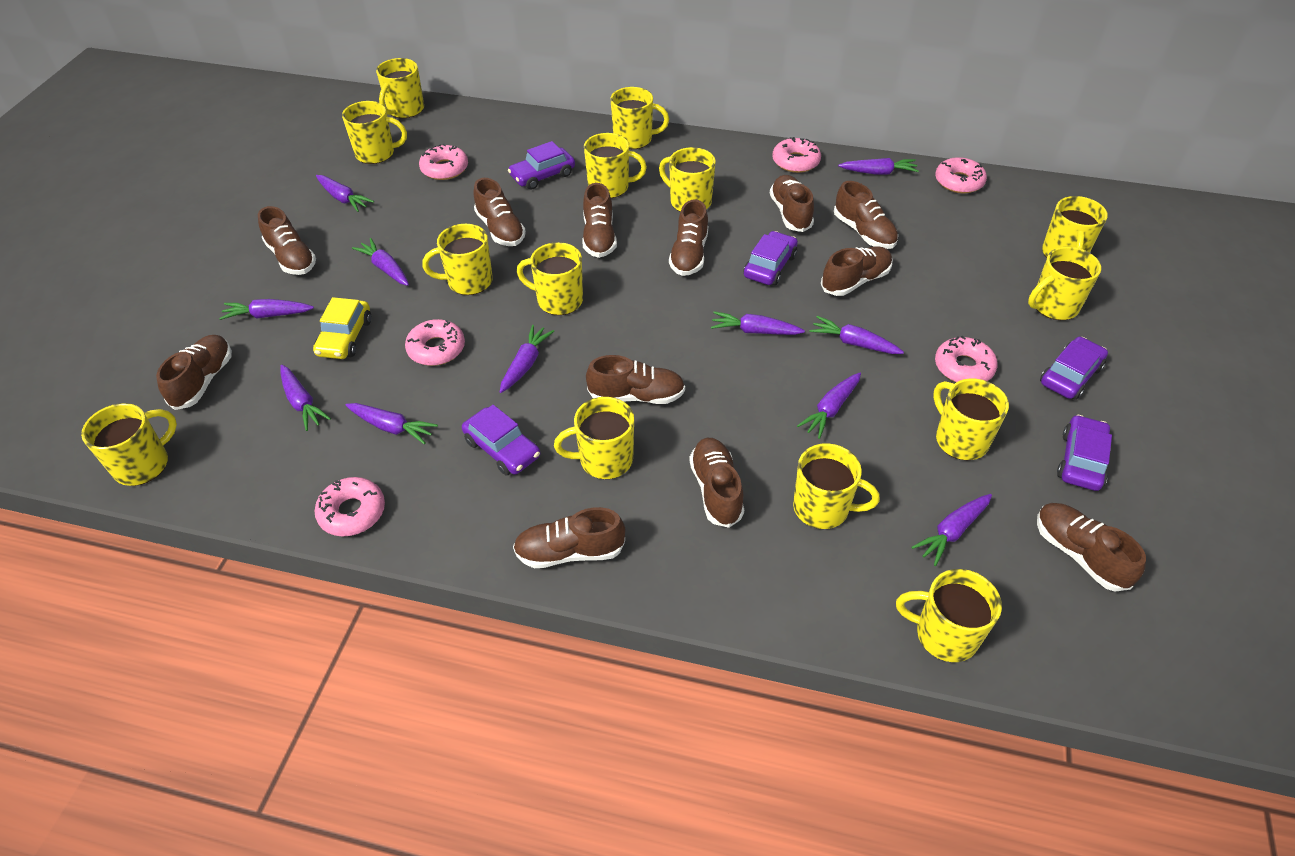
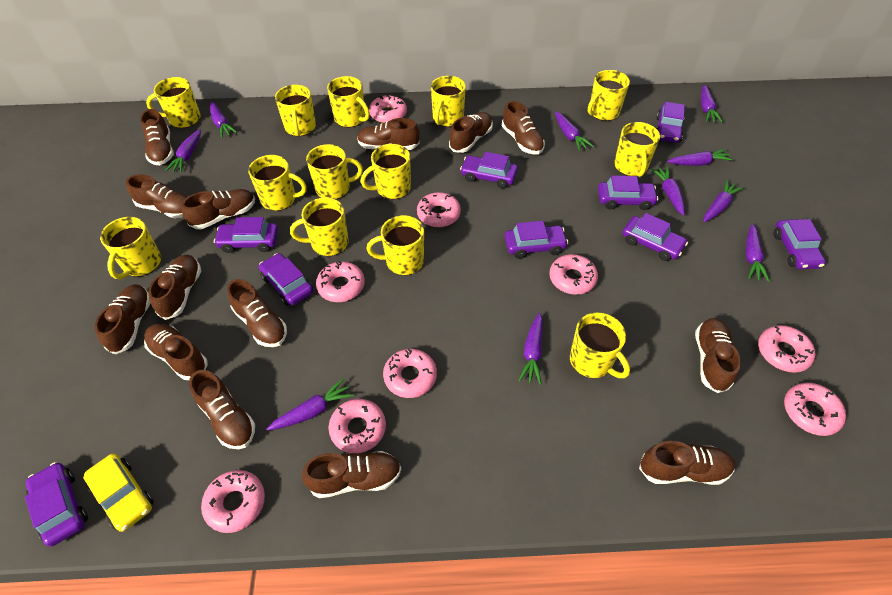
brown shoe: 12 -> 14
pink donut: 6 -> 9
purple car: 5 -> 9
purple carrot: 11 -> 10
yellow mug: 14 -> 13

